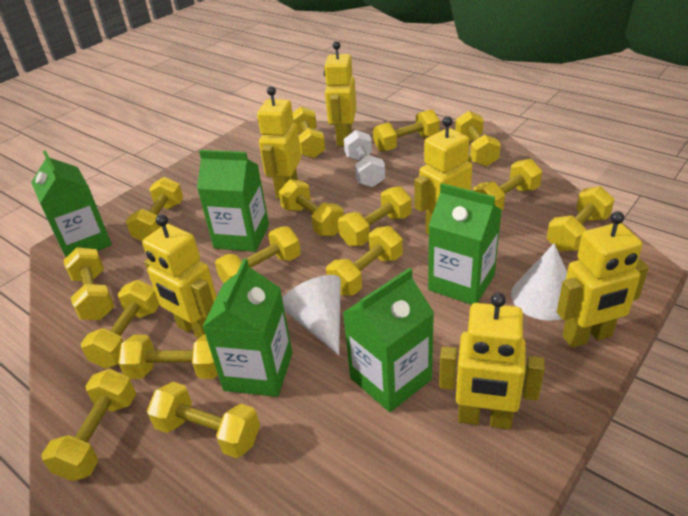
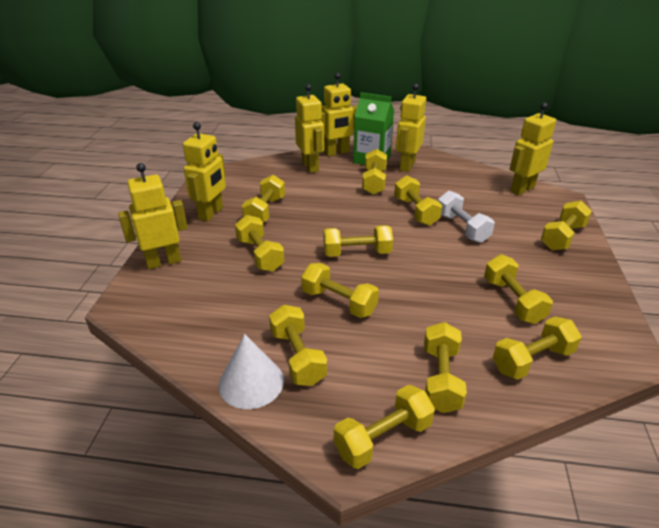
green carton: 5 -> 1
white cone: 2 -> 1
yellow dumbbell: 15 -> 12

